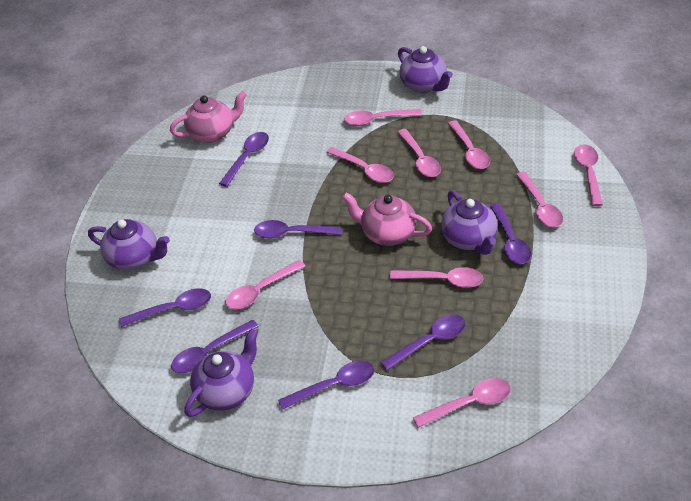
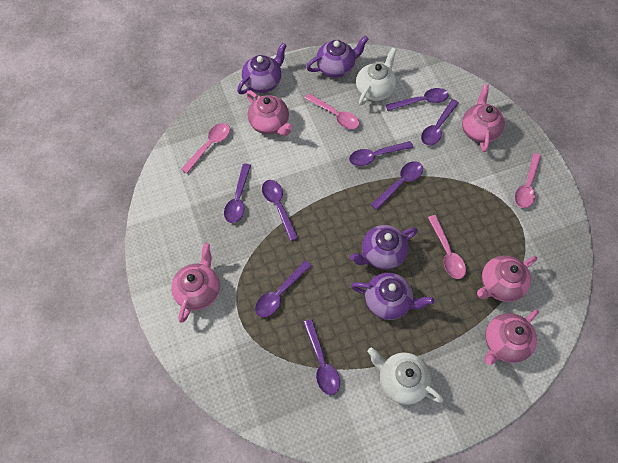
pink spoon: 9 -> 4
pink teapot: 2 -> 5
purple spoon: 7 -> 8
white teapot: 0 -> 2

